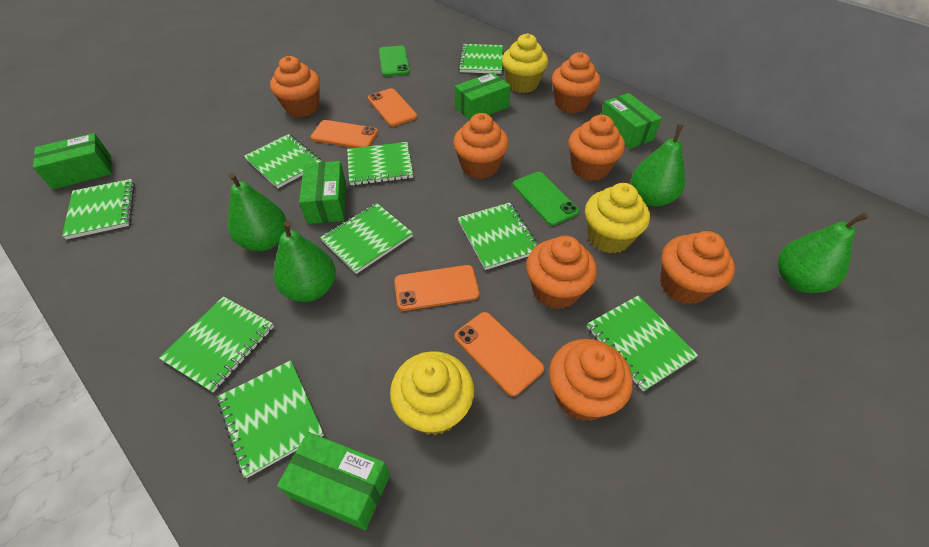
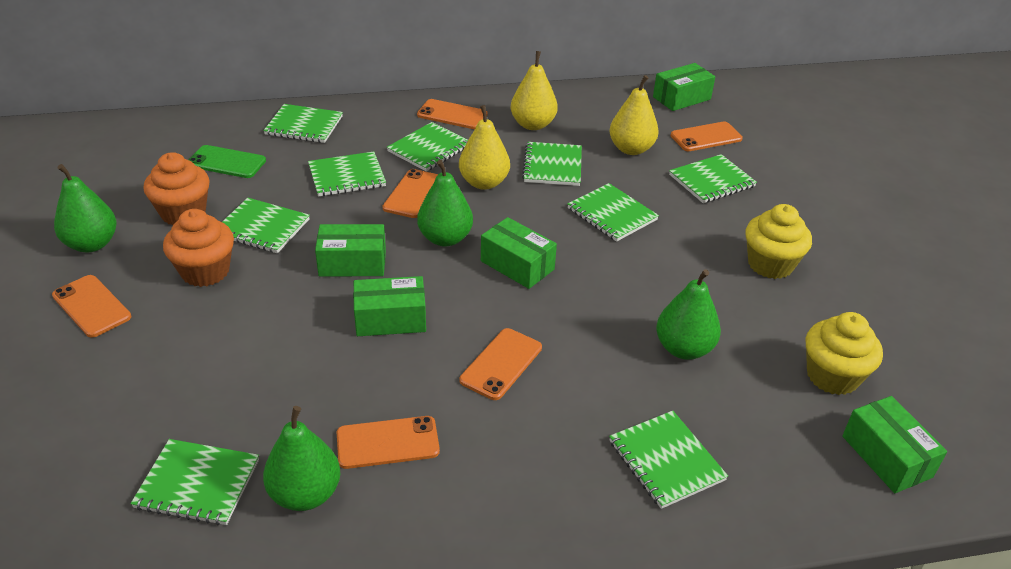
green phone: 2 -> 1
orange cupcake: 7 -> 2
orange phone: 4 -> 6
yellow cupcake: 3 -> 2
yellow pear: 0 -> 3

